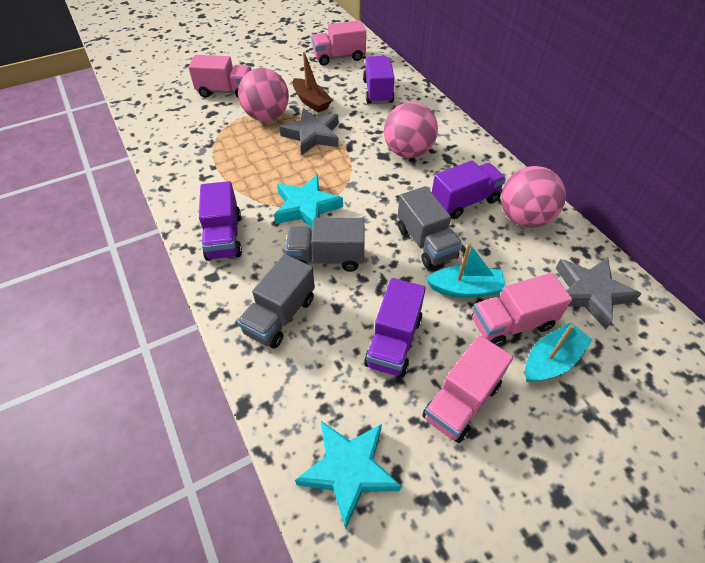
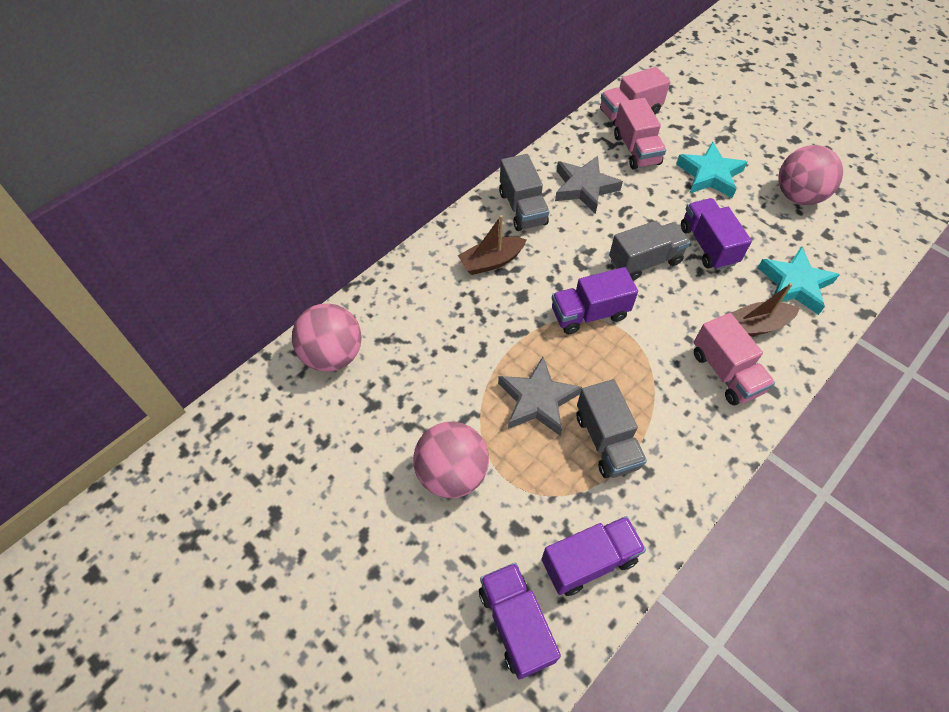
brown boat: 1 -> 2
pink truck: 4 -> 3
turquoise boat: 2 -> 0

